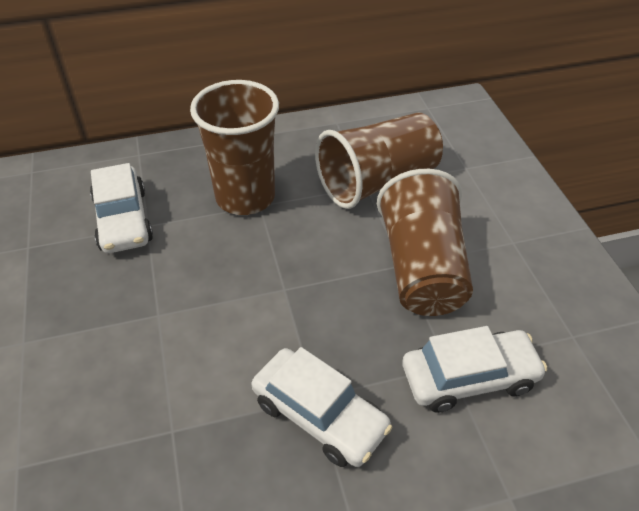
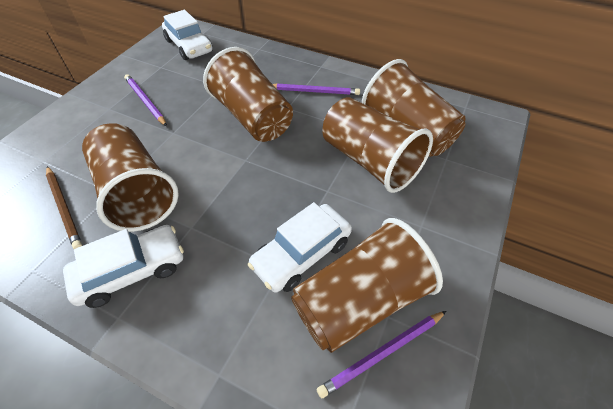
brown cup: 3 -> 5
brown pencil: 0 -> 1
purple pencil: 0 -> 3

